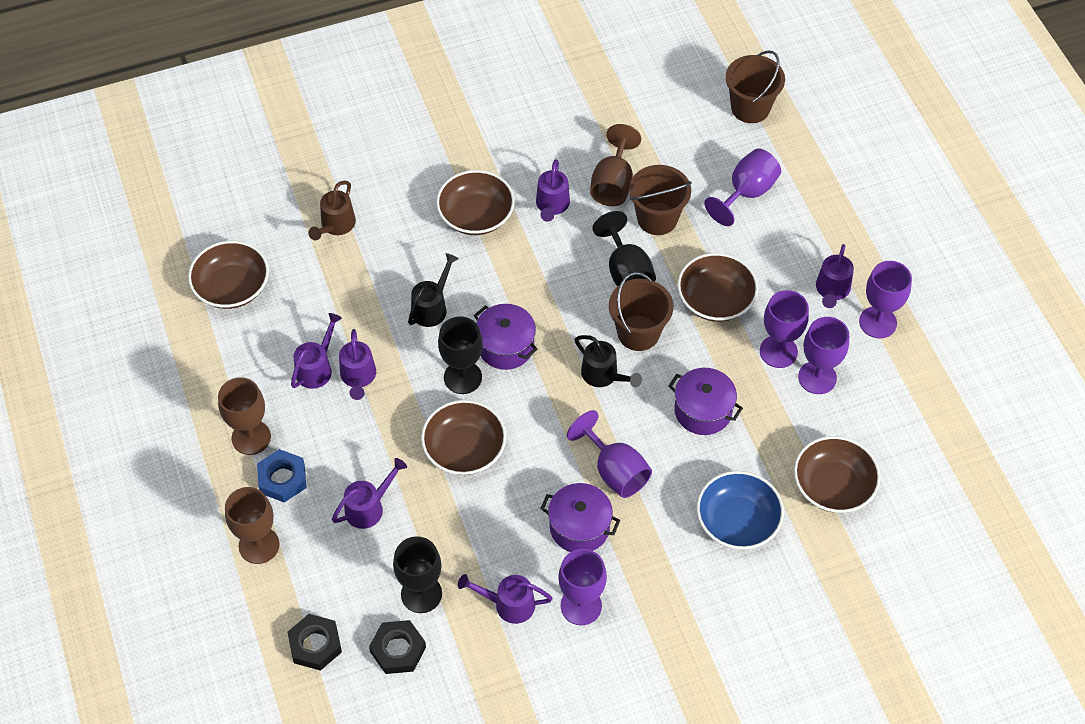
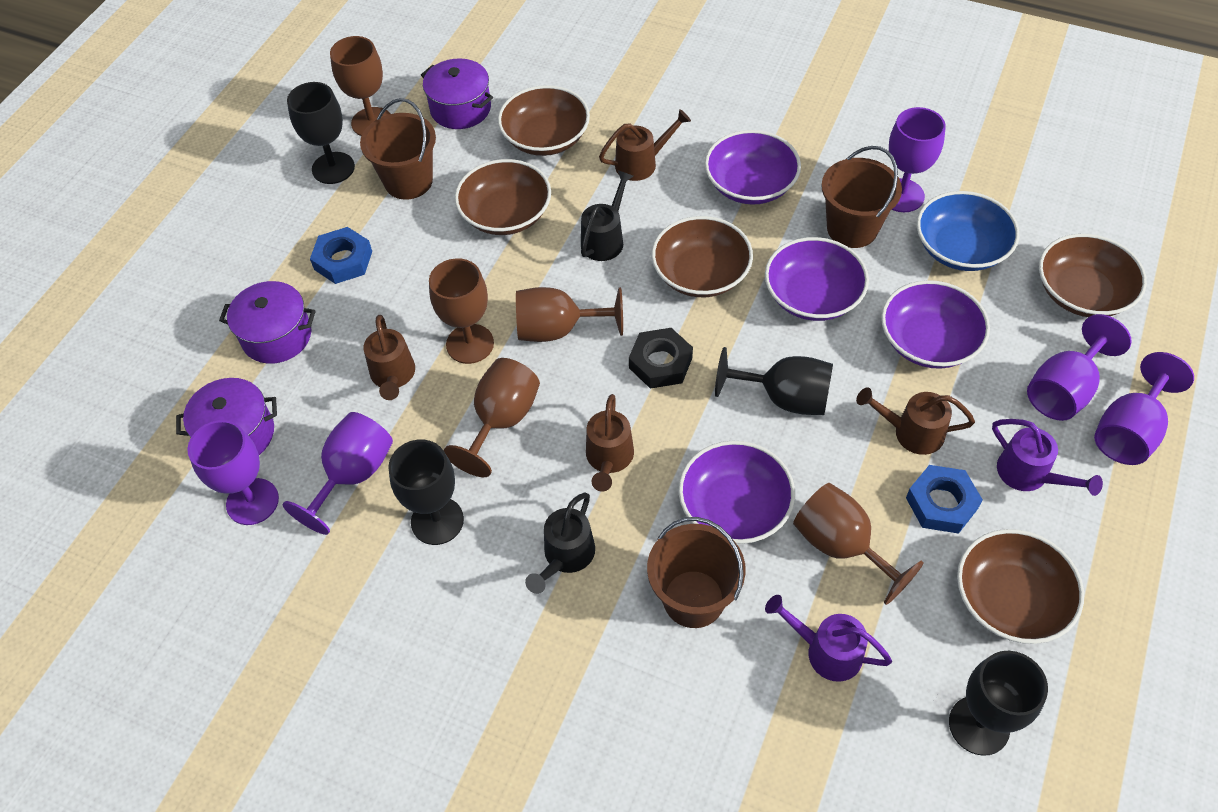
black goblet: 3 -> 4
black nut: 2 -> 1
blue nut: 1 -> 2
brown goblet: 3 -> 5
brown watering can: 1 -> 4
purple bowl: 0 -> 4
purple goblet: 6 -> 5
purple watering can: 6 -> 2

